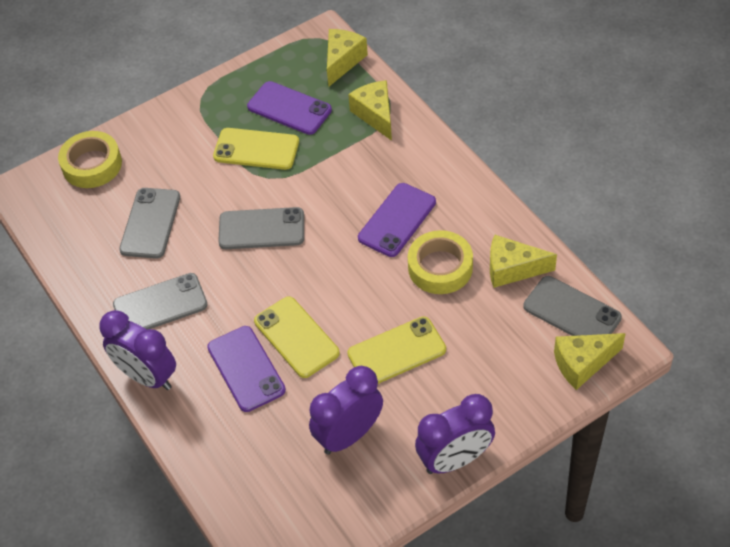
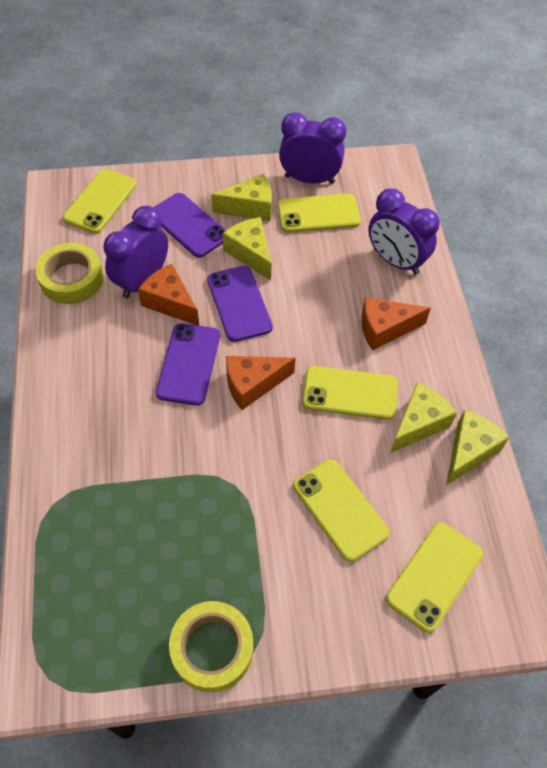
grey phone: 4 -> 0
orange cheese: 0 -> 3
yellow phone: 3 -> 5

